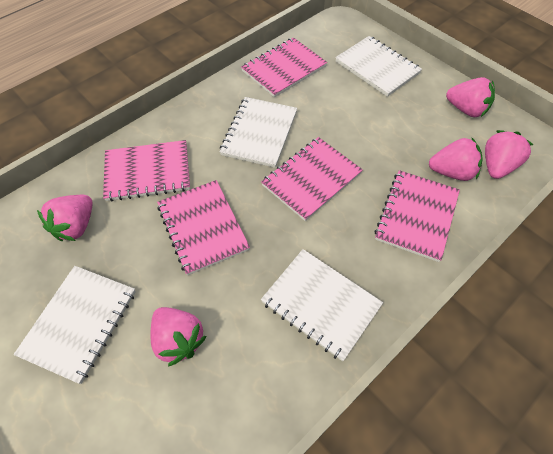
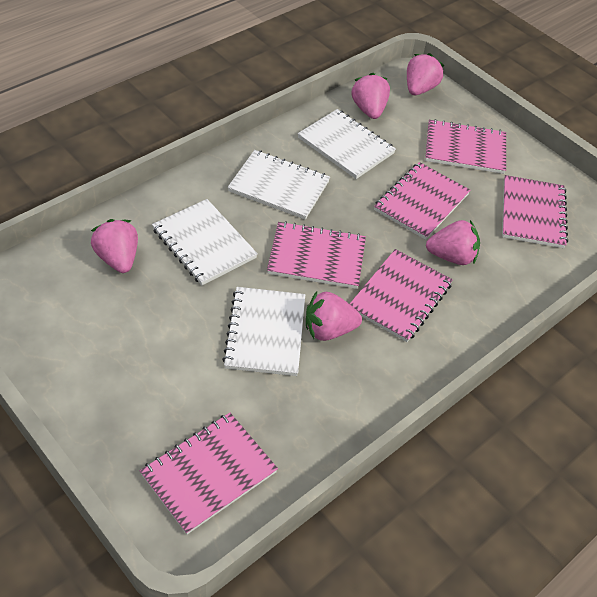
pink notebook: 5 -> 6

